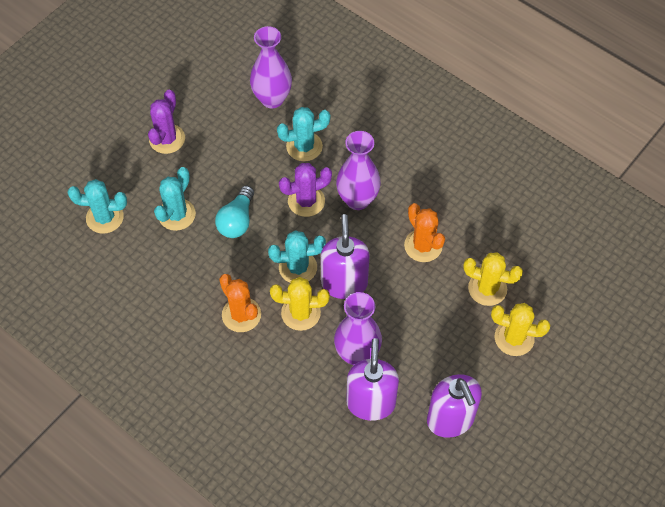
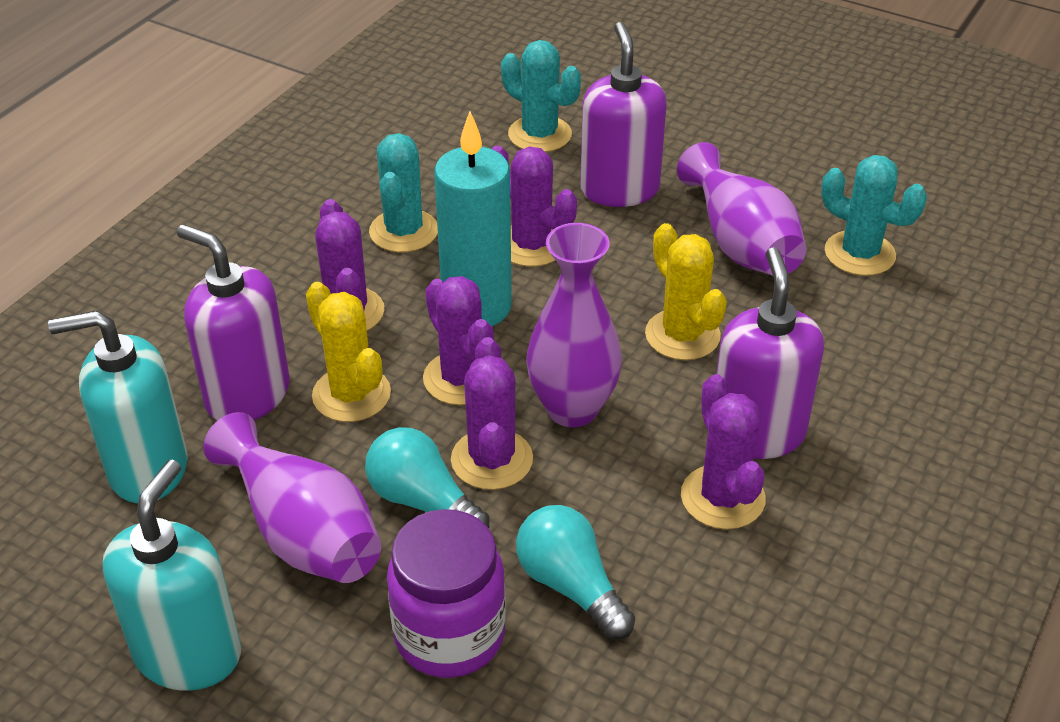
orange cactus: 2 -> 0
purple cactus: 2 -> 5
purple jar: 0 -> 1
turquoise cactus: 4 -> 3
turquoise candle: 0 -> 1
turquoise light bulb: 1 -> 2
turquoise soap dispenser: 0 -> 2
yellow cactus: 3 -> 2

